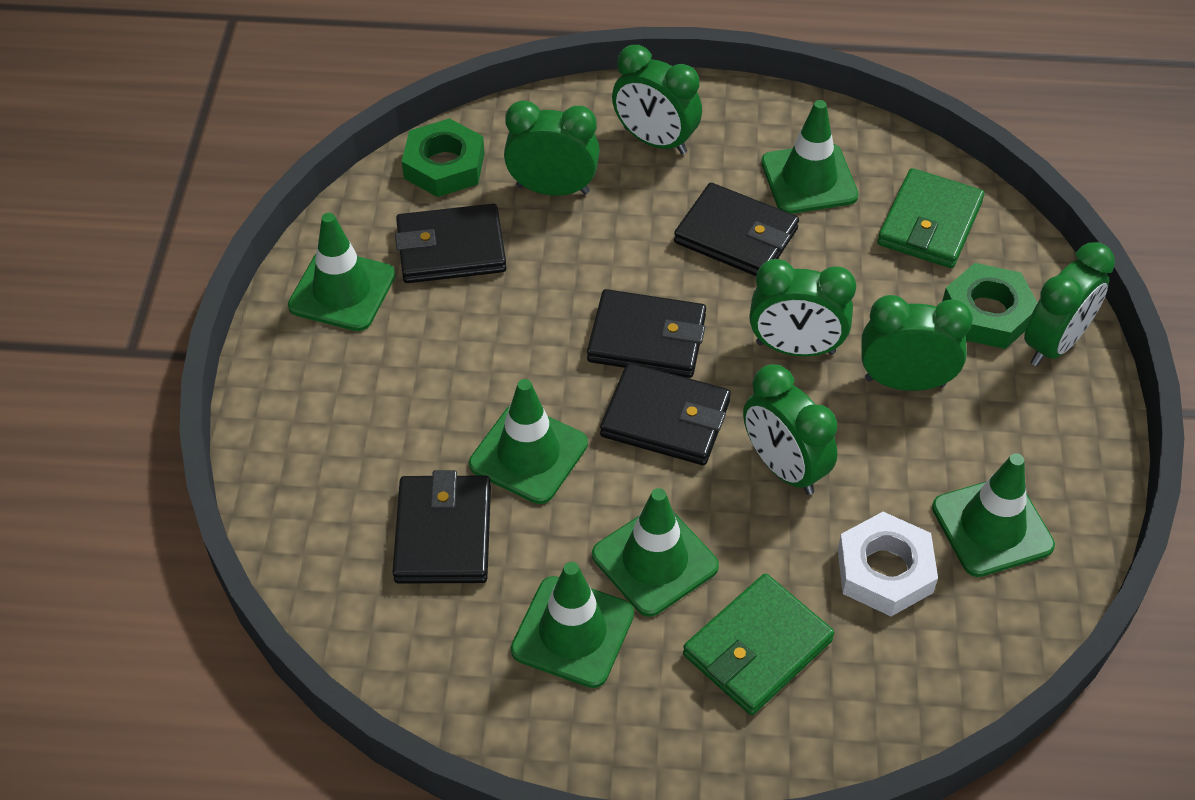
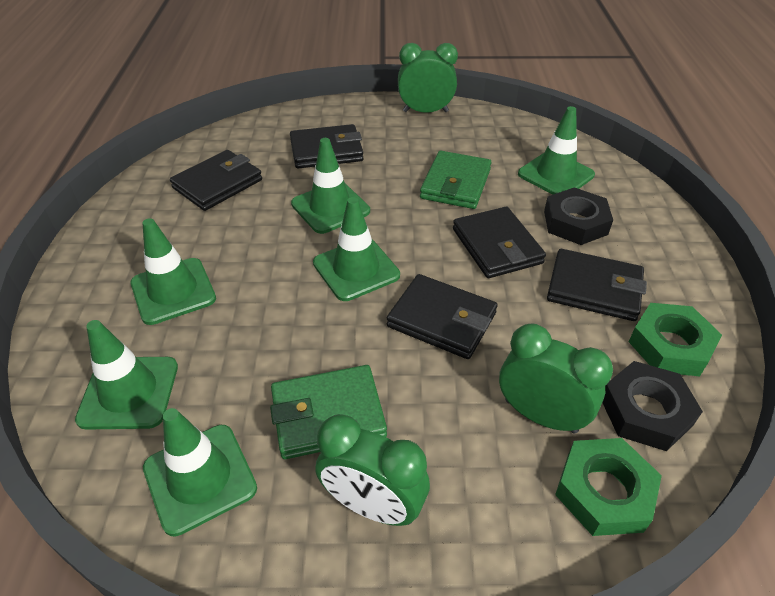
black nut: 0 -> 2
green clock: 6 -> 3
white nut: 1 -> 0

